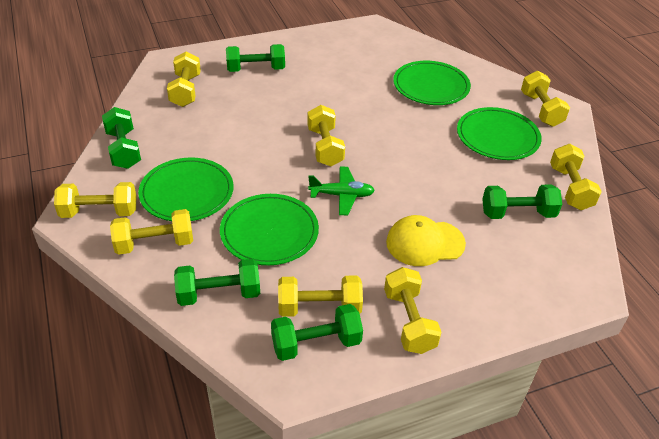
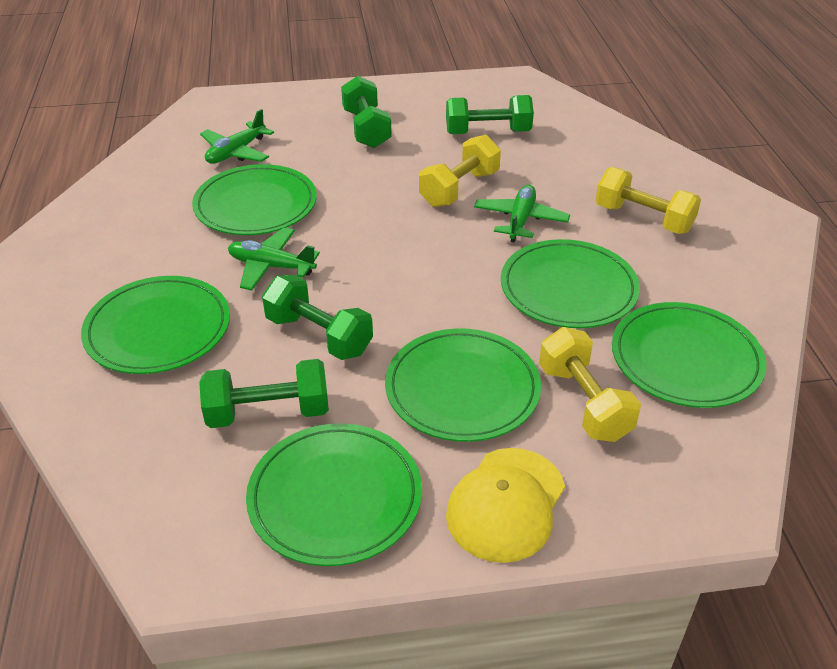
green dumbbell: 5 -> 4
green plane: 1 -> 3
green plate: 4 -> 6
yellow dumbbell: 8 -> 3

